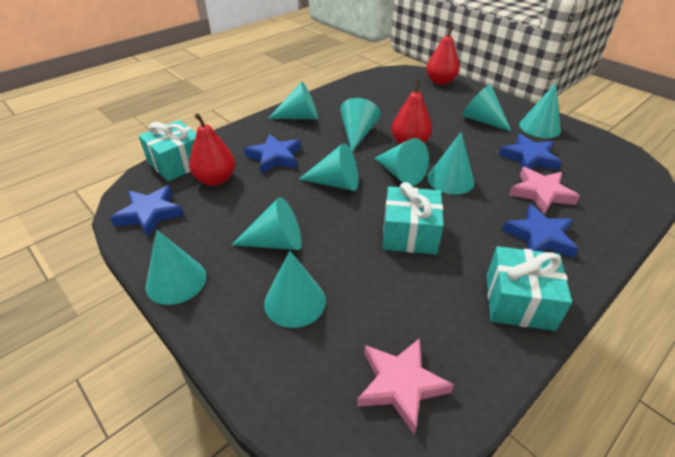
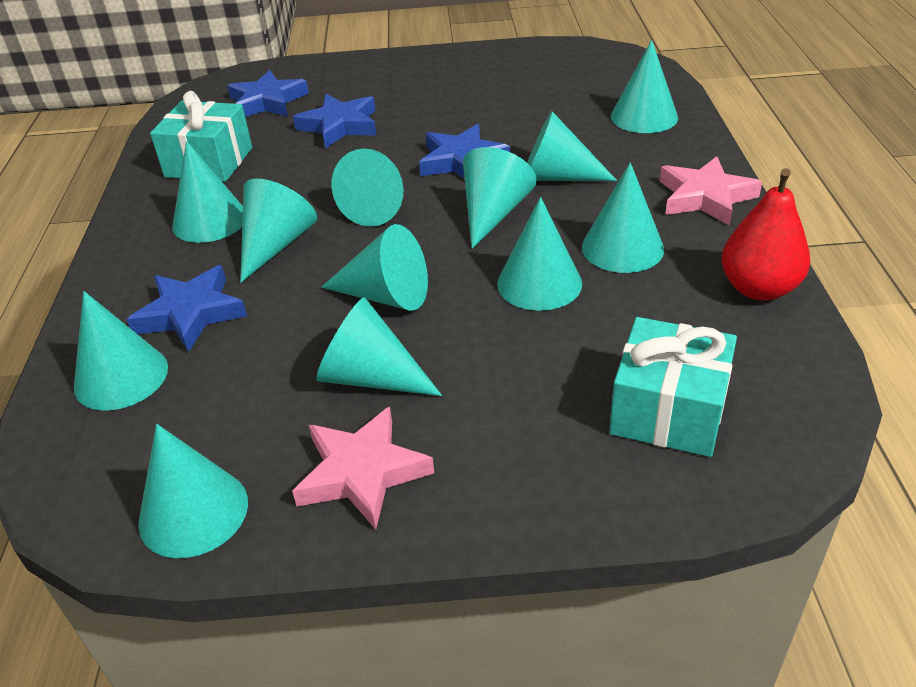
red pear: 3 -> 1
turquoise cone: 10 -> 12
turquoise gift: 3 -> 2

